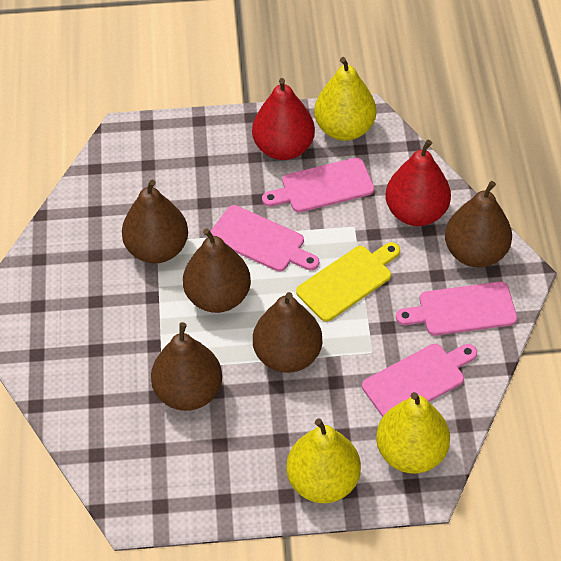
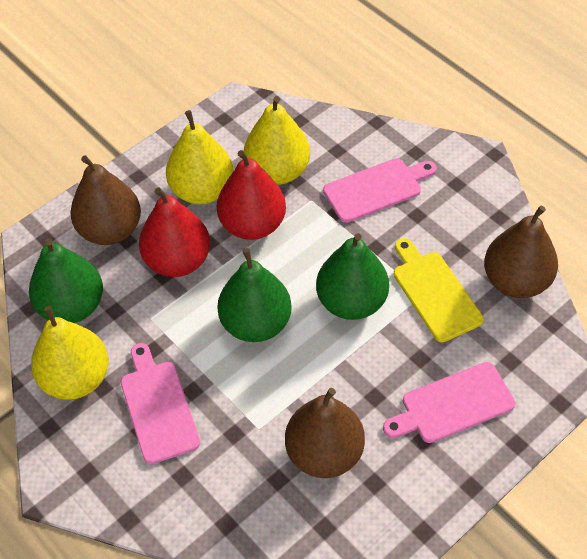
brown pear: 5 -> 3
green pear: 0 -> 3
pink cutting board: 4 -> 3

